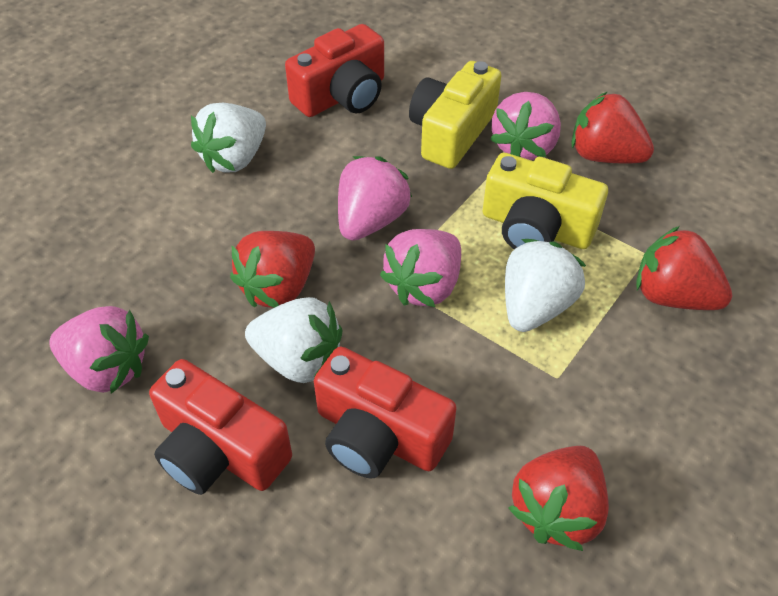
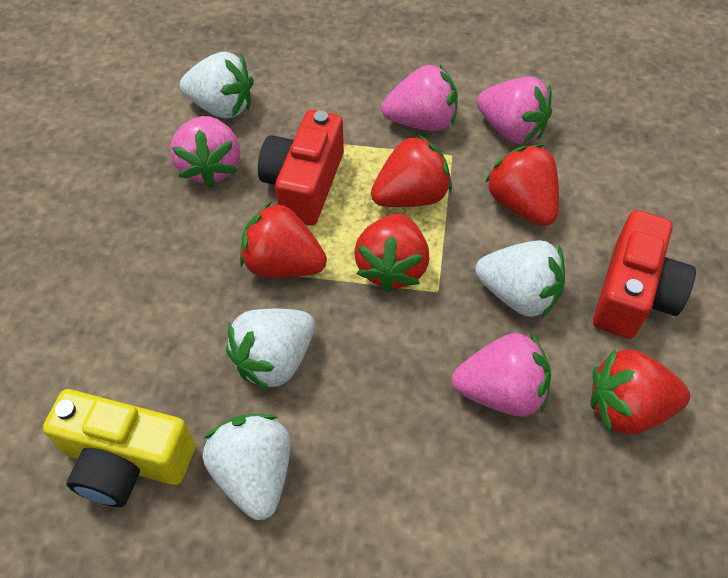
red camera: 3 -> 2
red strawberry: 4 -> 5
white strawberry: 3 -> 4
yellow camera: 2 -> 1

